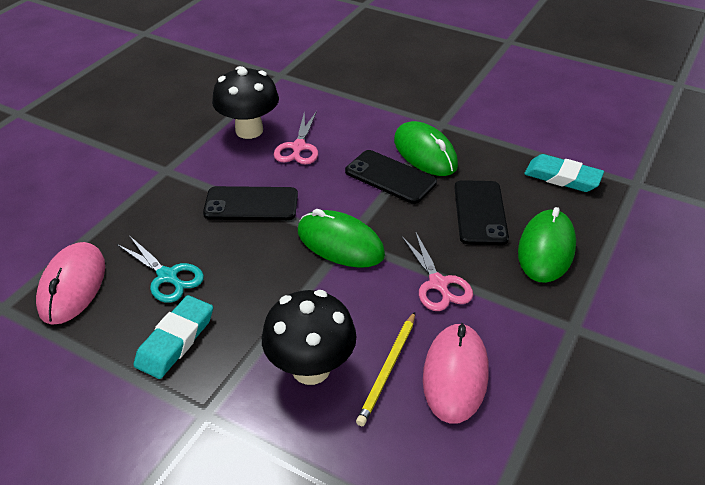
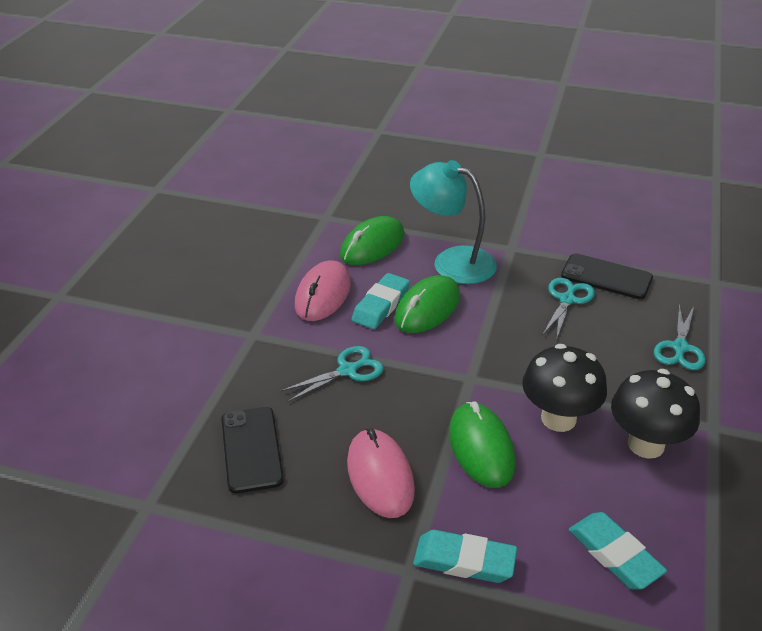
black phone: 3 -> 2
pink scissors: 2 -> 0
turquoise eraser: 2 -> 3
turquoise lamp: 0 -> 1
turquoise scissors: 1 -> 3
yellow pencil: 1 -> 0

